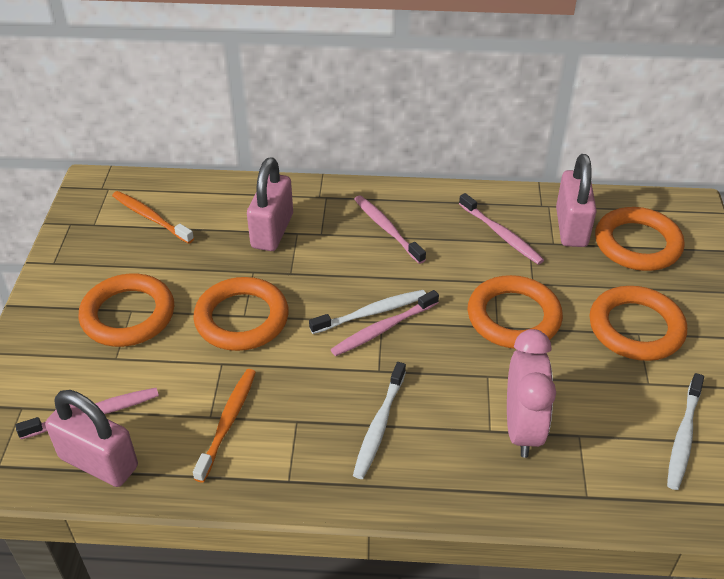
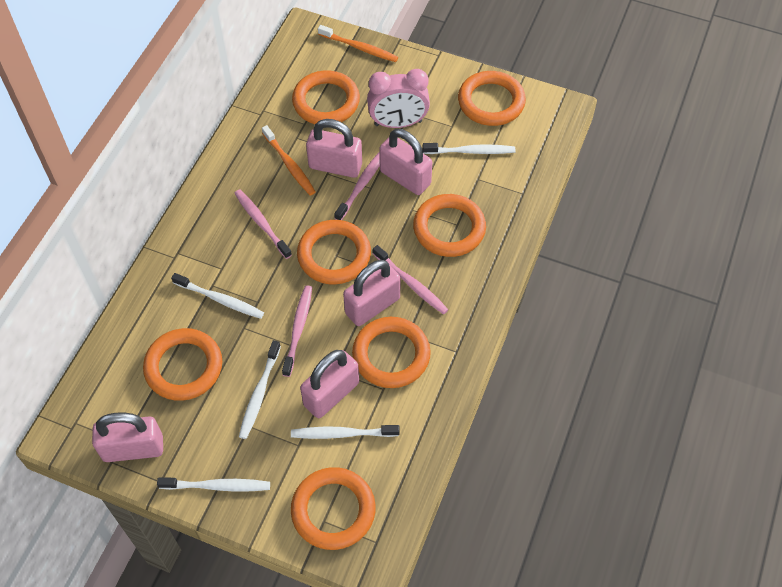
orange ring: 5 -> 7
pink padlock: 3 -> 5
white toothbrush: 3 -> 5

